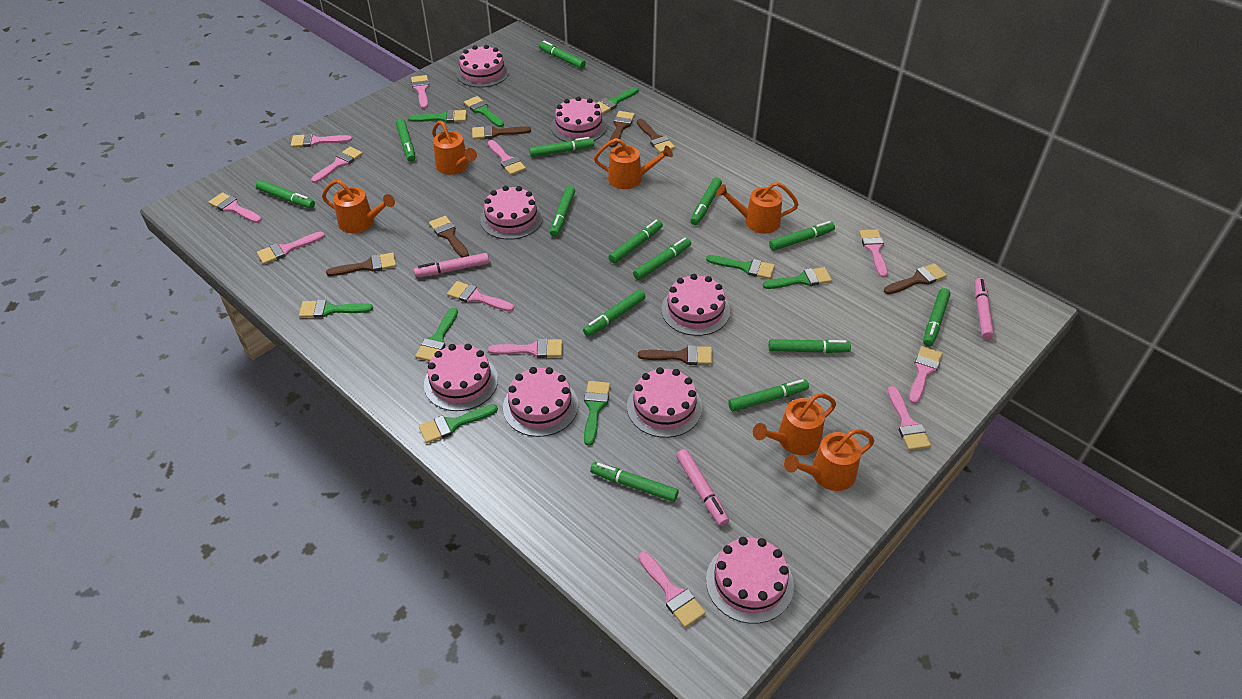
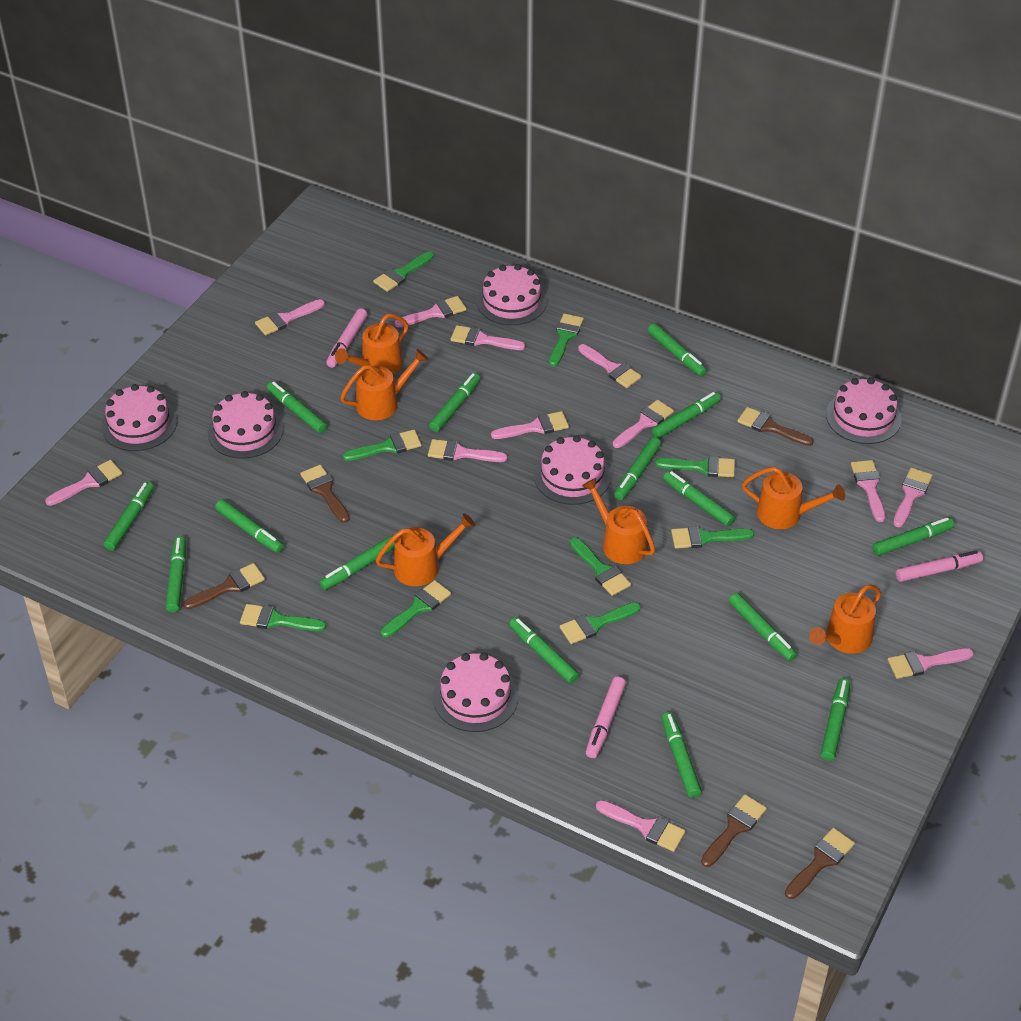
brown brush: 7 -> 5
green marker: 14 -> 15
pink cake: 8 -> 6

